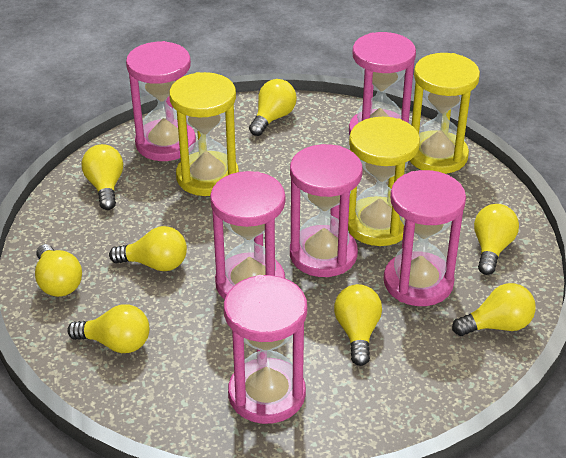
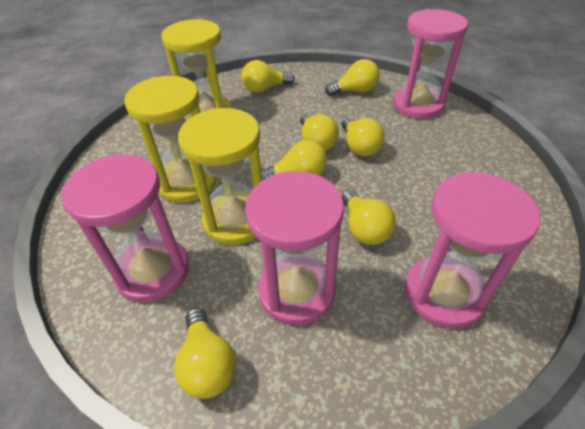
pink hourglass: 6 -> 4
yellow light bulb: 8 -> 7

